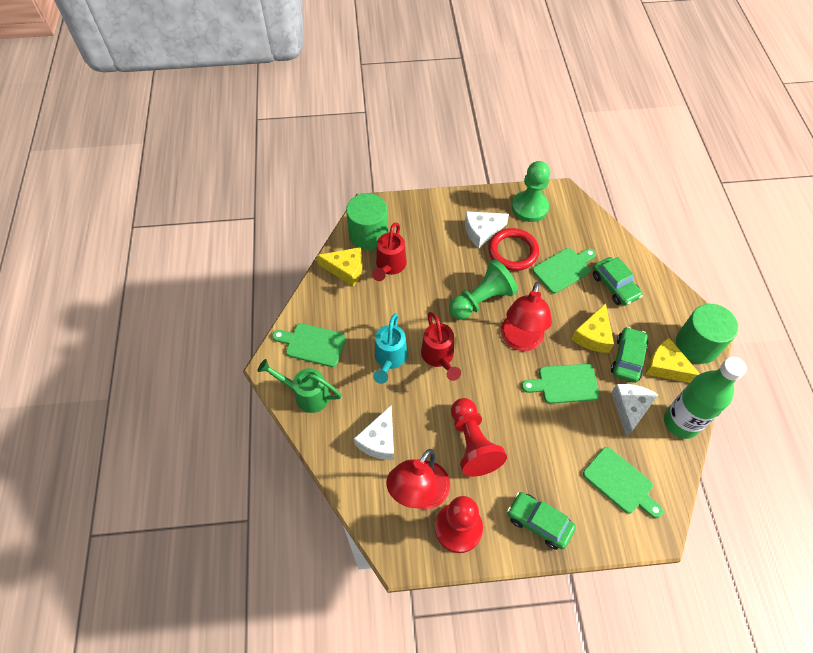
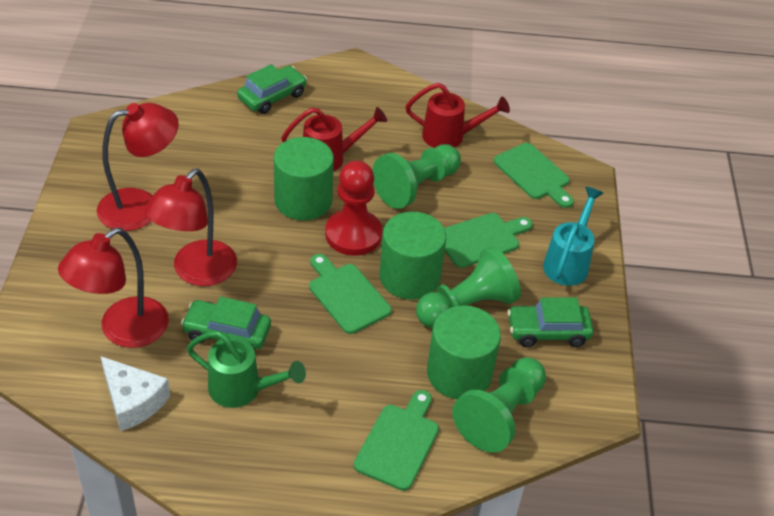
green bottle: 1 -> 0
green cylinder: 2 -> 3
green pawn: 2 -> 3
red lamp: 2 -> 3
red pawn: 2 -> 1
red ring: 1 -> 0
white cheese: 3 -> 1
yellow cheese: 3 -> 0

